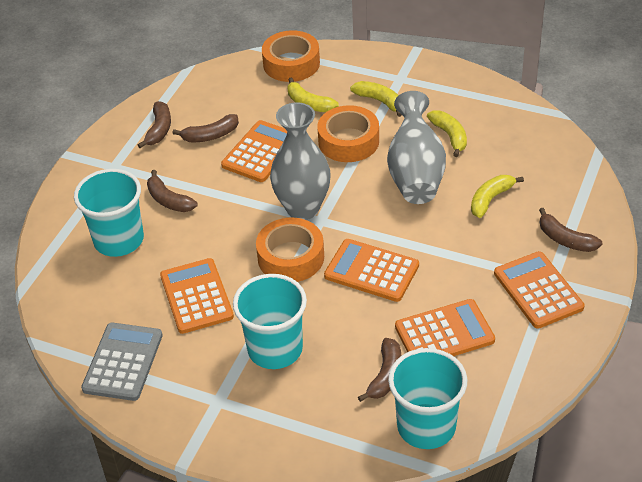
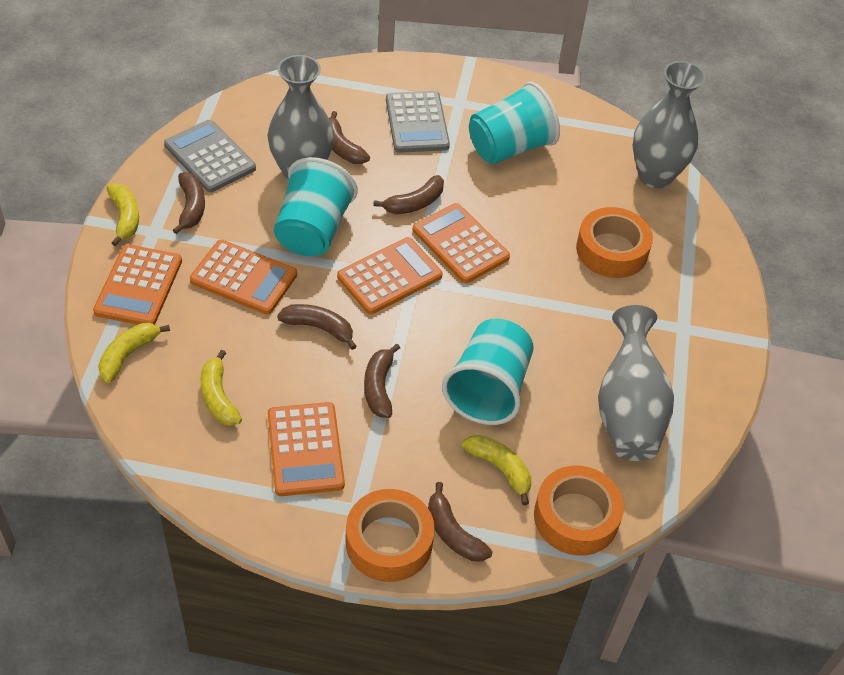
brown banana: 5 -> 6
grey calculator: 1 -> 2
grey vase: 2 -> 3

